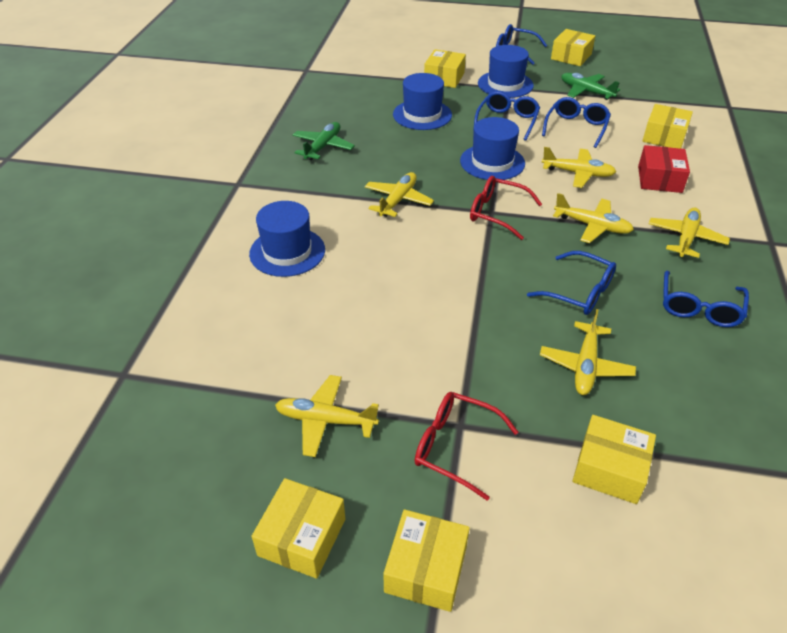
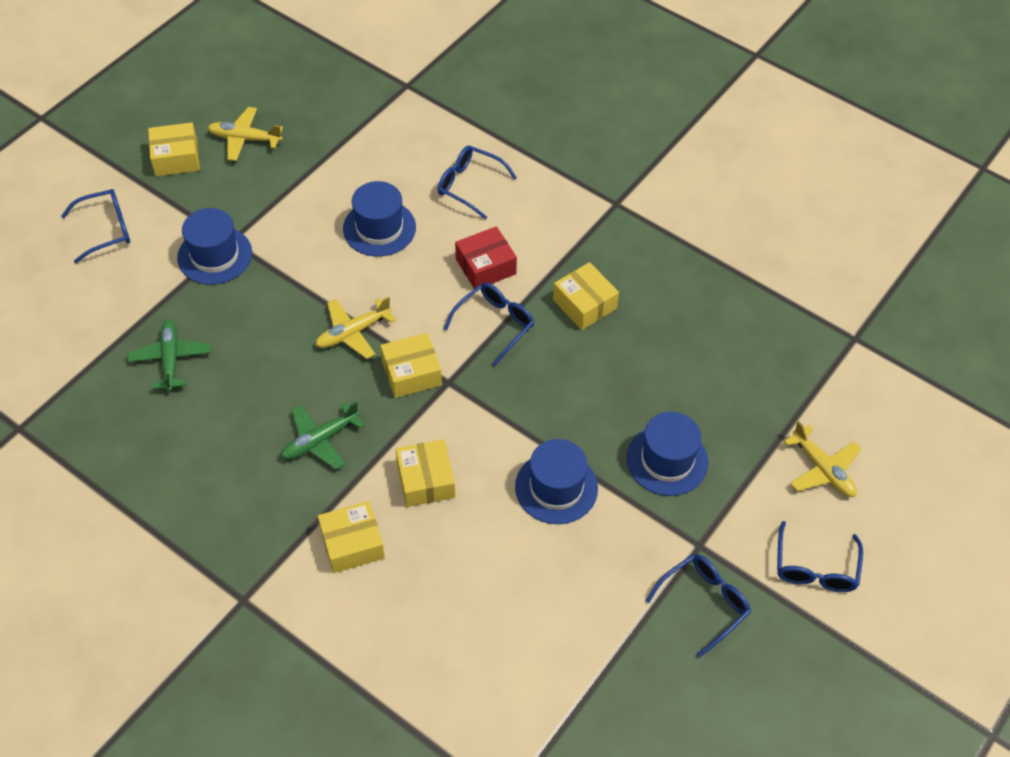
red glasses: 2 -> 0
yellow box: 6 -> 5
yellow plane: 6 -> 3

